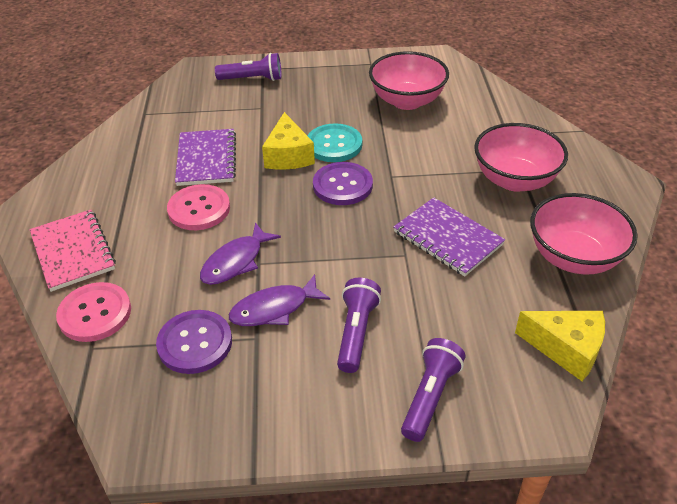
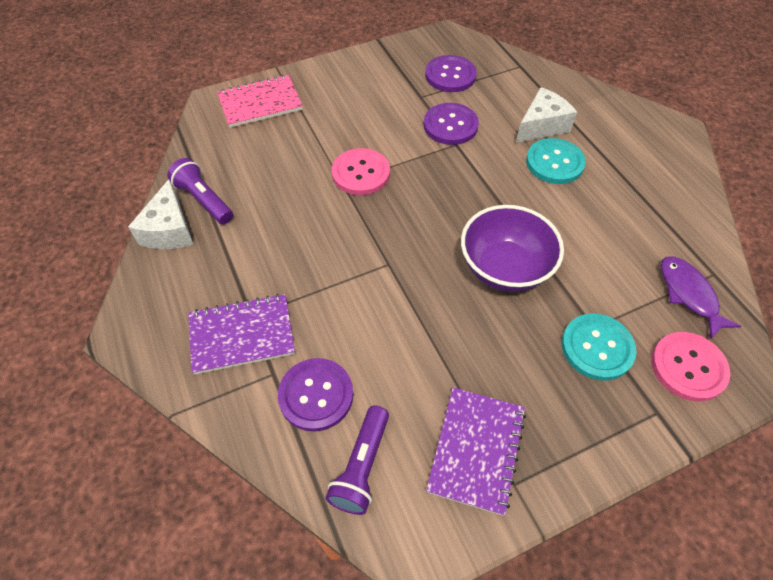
pink bowl: 3 -> 0
purple bowl: 0 -> 1
purple button: 2 -> 3
purple fish: 2 -> 1
purple flashlight: 3 -> 2
turquoise button: 1 -> 2
white cheese: 0 -> 2
yellow cheese: 2 -> 0

